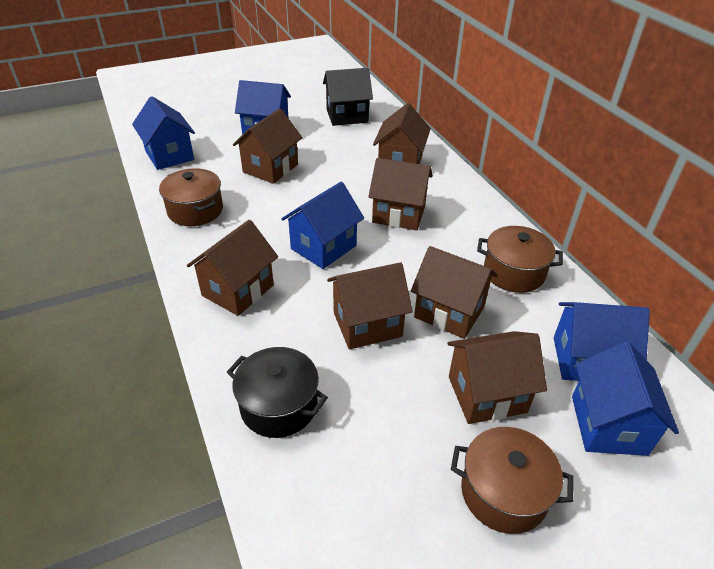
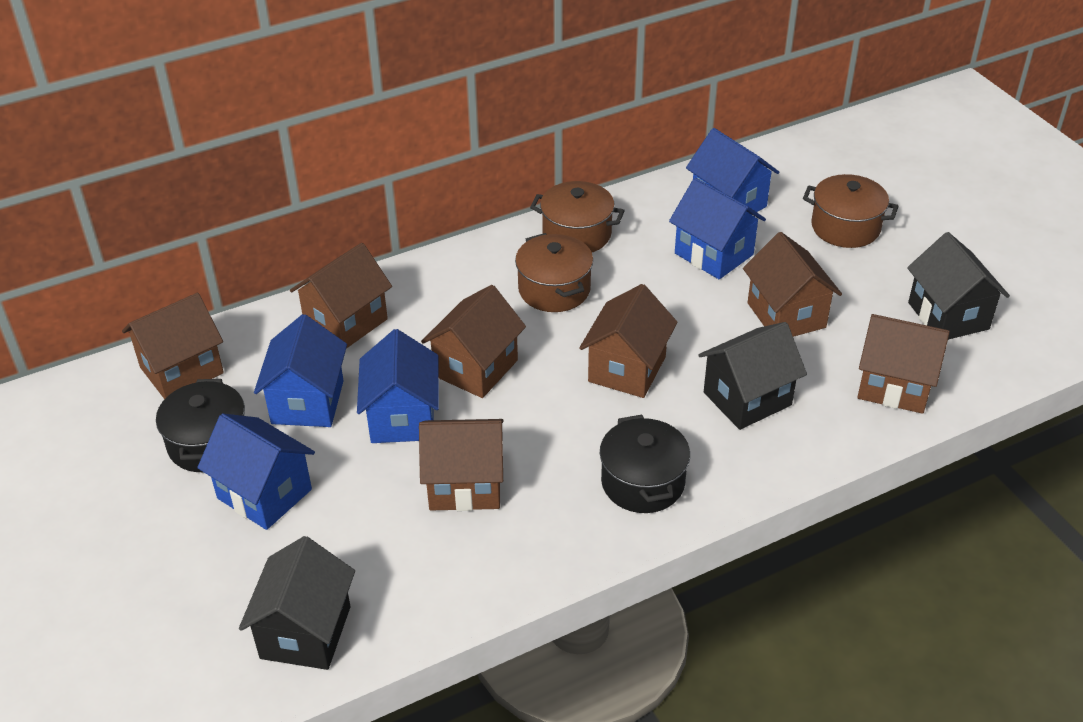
black house: 1 -> 3
black pot: 1 -> 2

